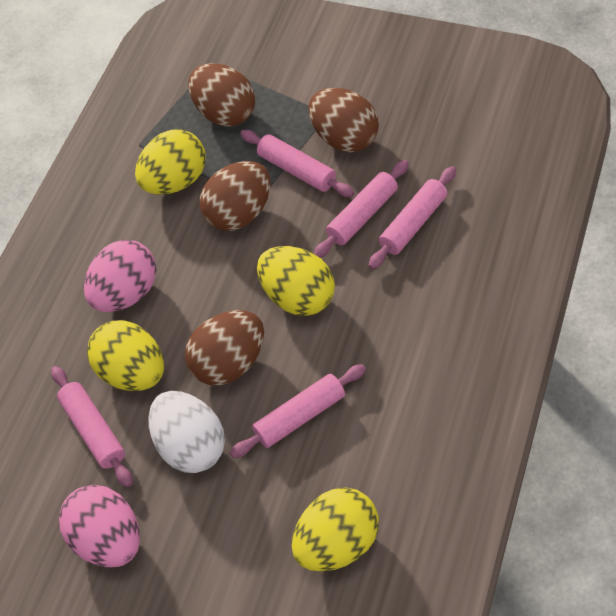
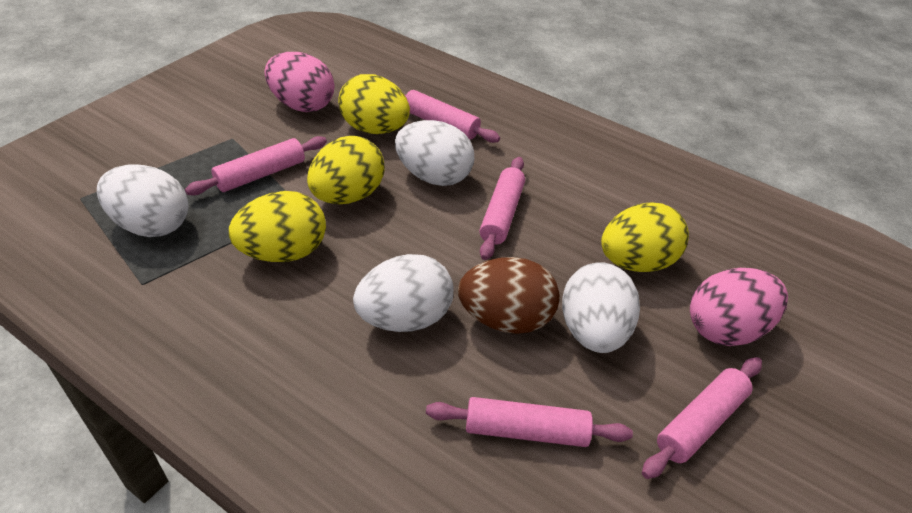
brown egg: 4 -> 1
white egg: 1 -> 4

